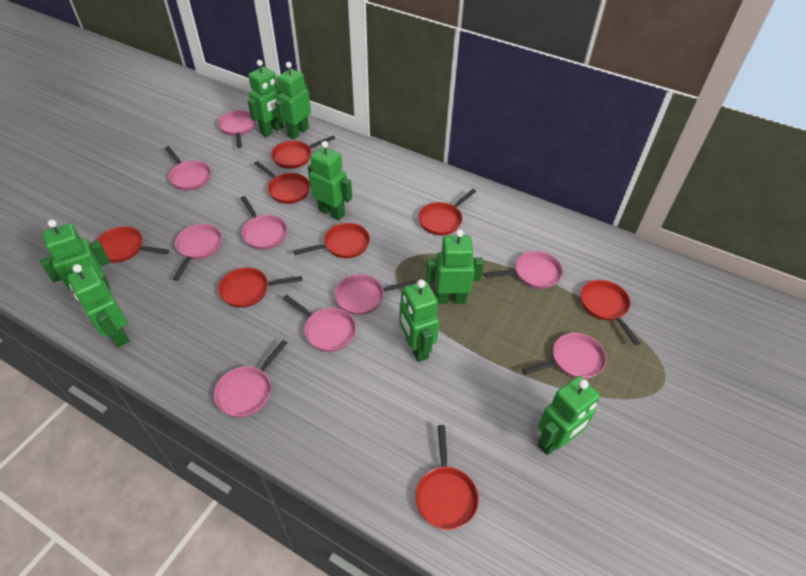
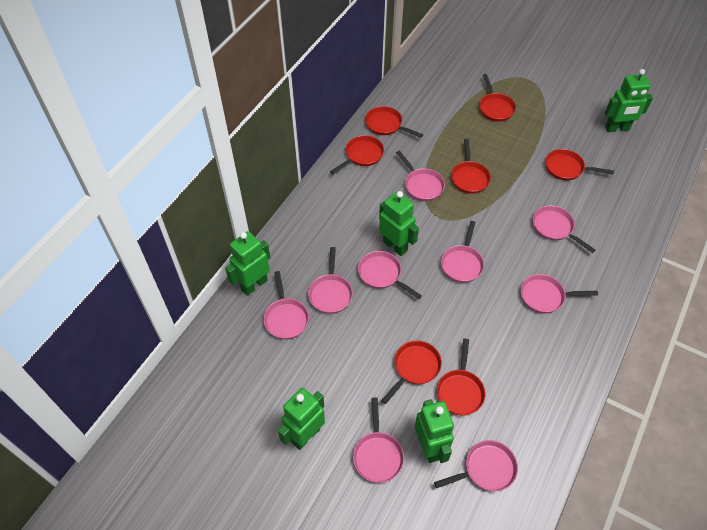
green robot: 8 -> 5
red pan: 8 -> 7

